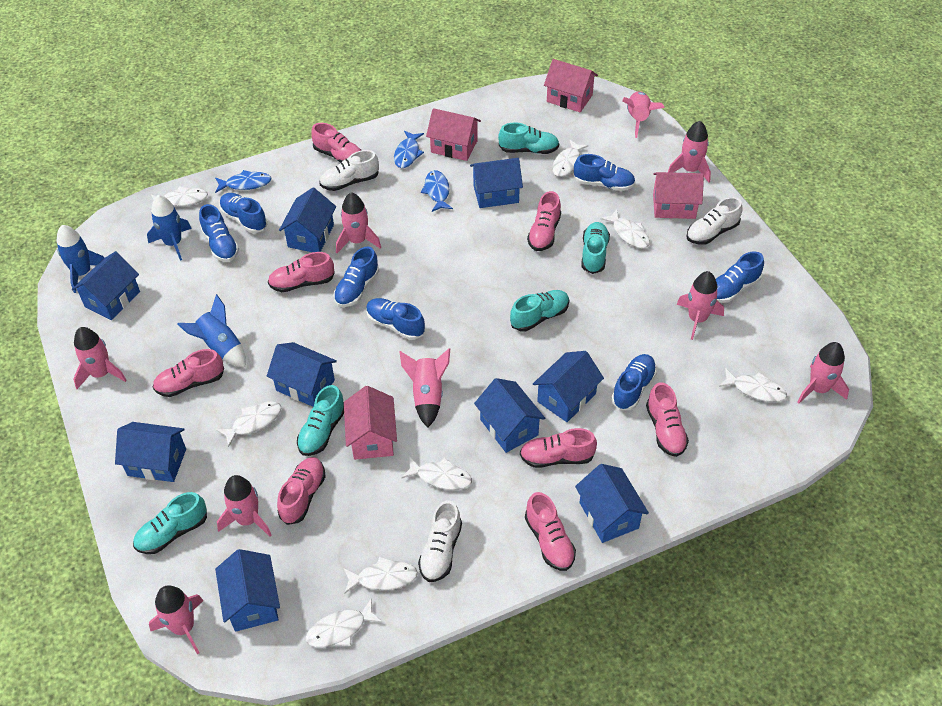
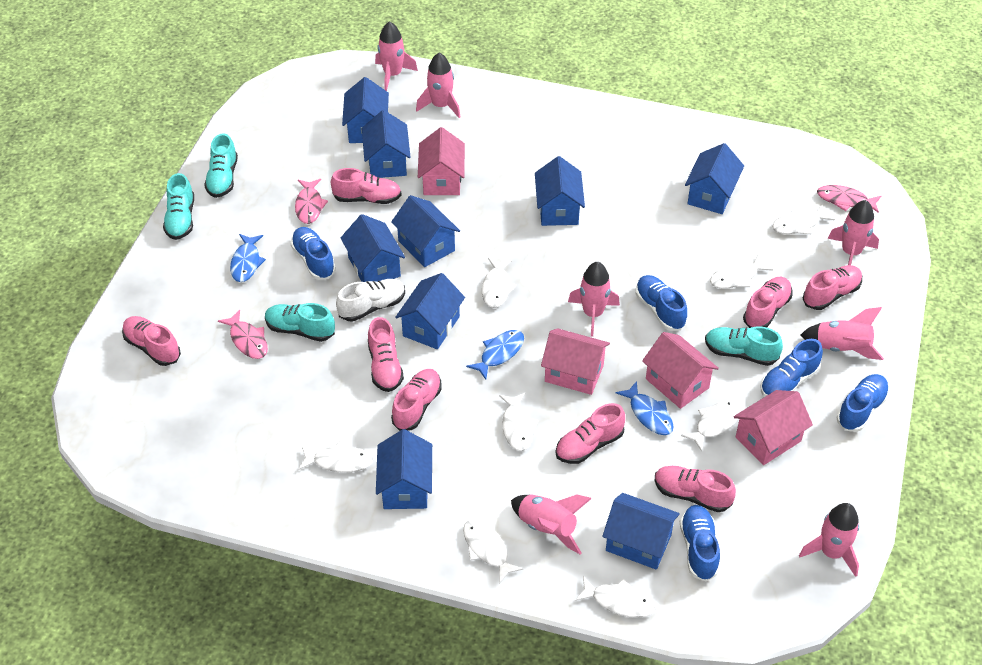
blue rocket: 3 -> 0
blue shoe: 7 -> 5
pink fish: 0 -> 3
pink rocket: 9 -> 7
turquoise shoe: 5 -> 4
white shoe: 3 -> 1

